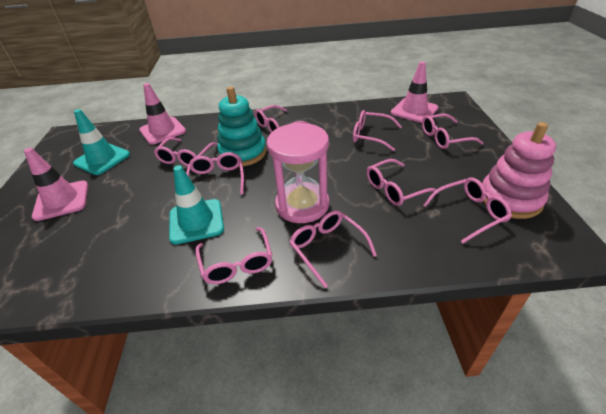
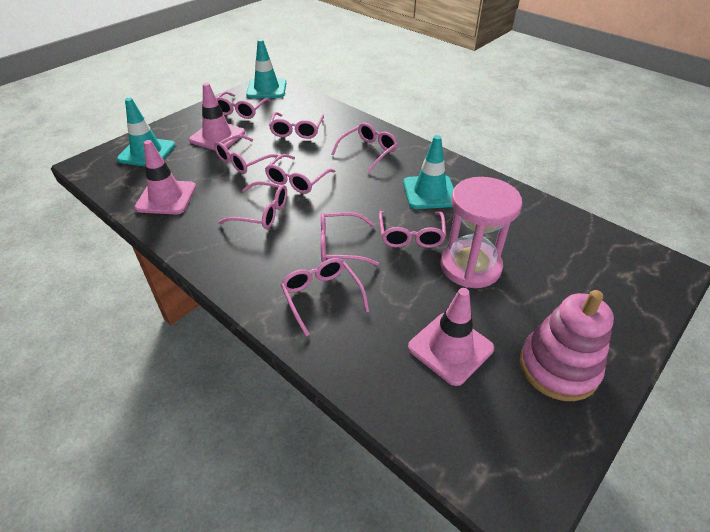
turquoise stacking toy: 1 -> 0
turquoise traffic cone: 2 -> 3

